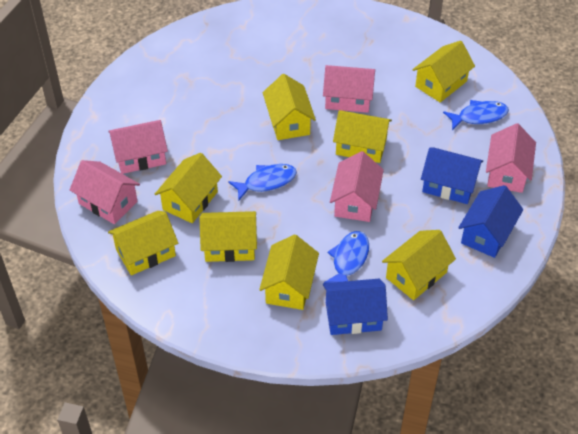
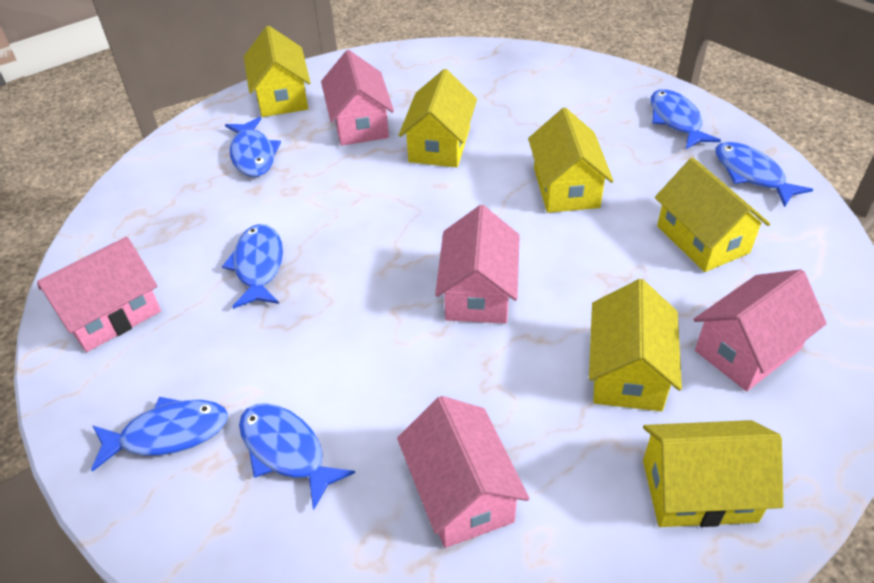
blue fish: 3 -> 6
blue house: 3 -> 0
yellow house: 8 -> 6

